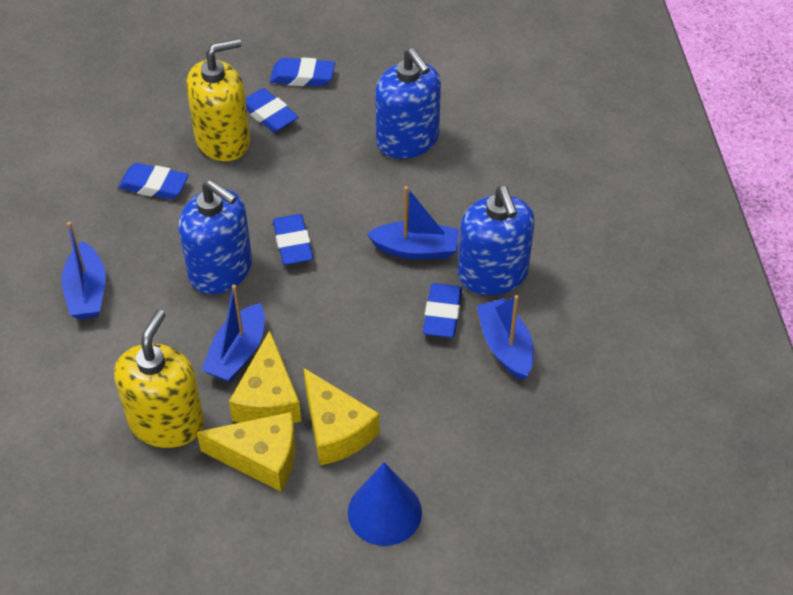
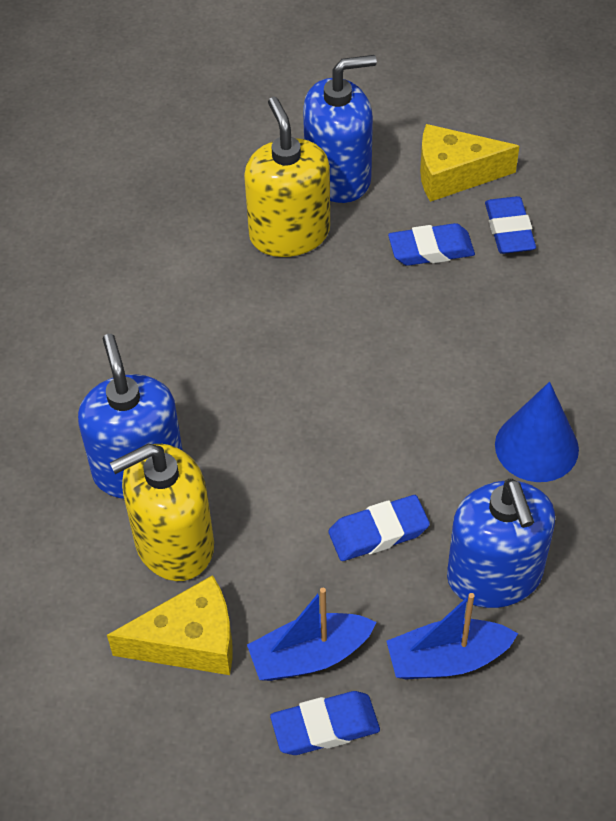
blue boat: 4 -> 2
blue eraser: 5 -> 4
yellow cheese: 3 -> 2

